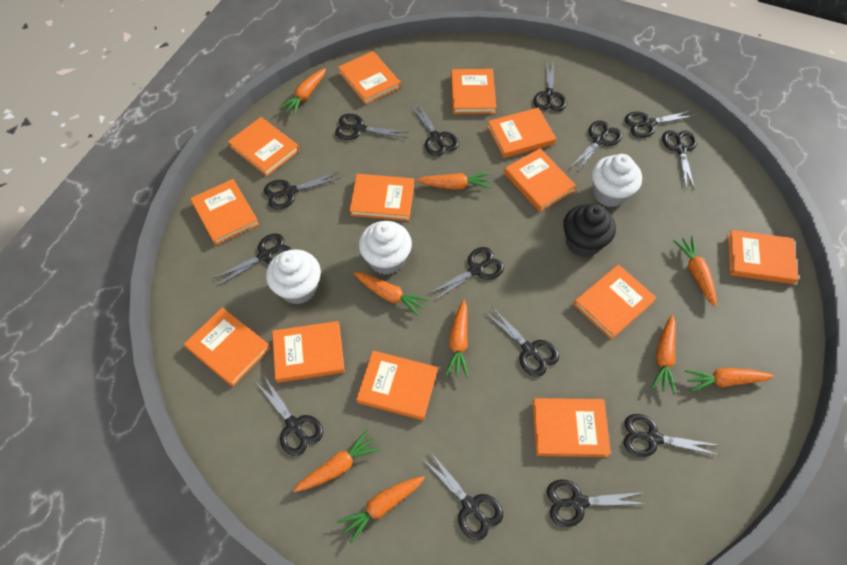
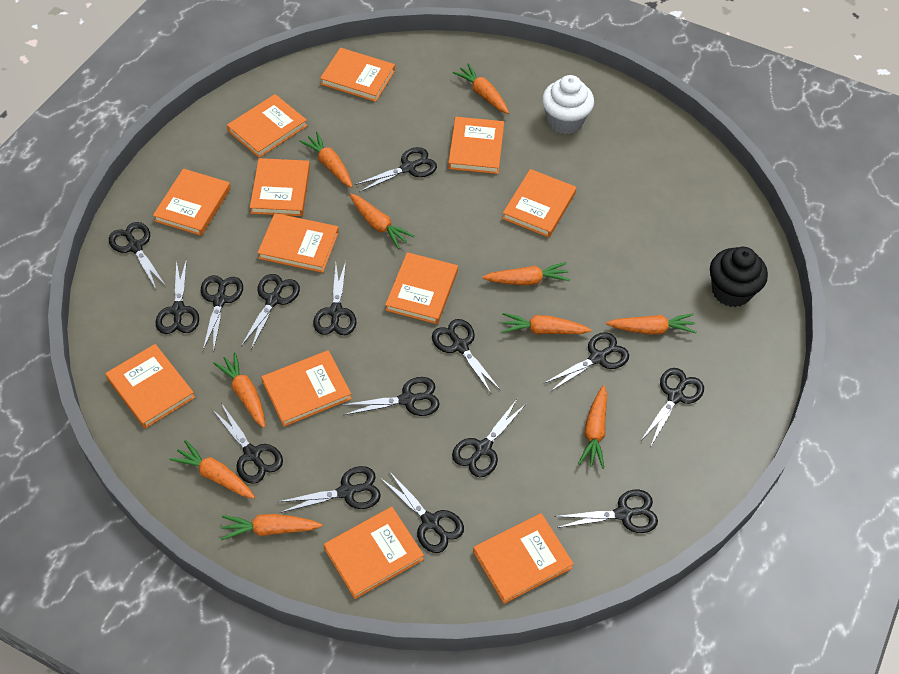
black scissors: 14 -> 15
orange book: 13 -> 12
orange carrot: 9 -> 10
white cupcake: 3 -> 1

